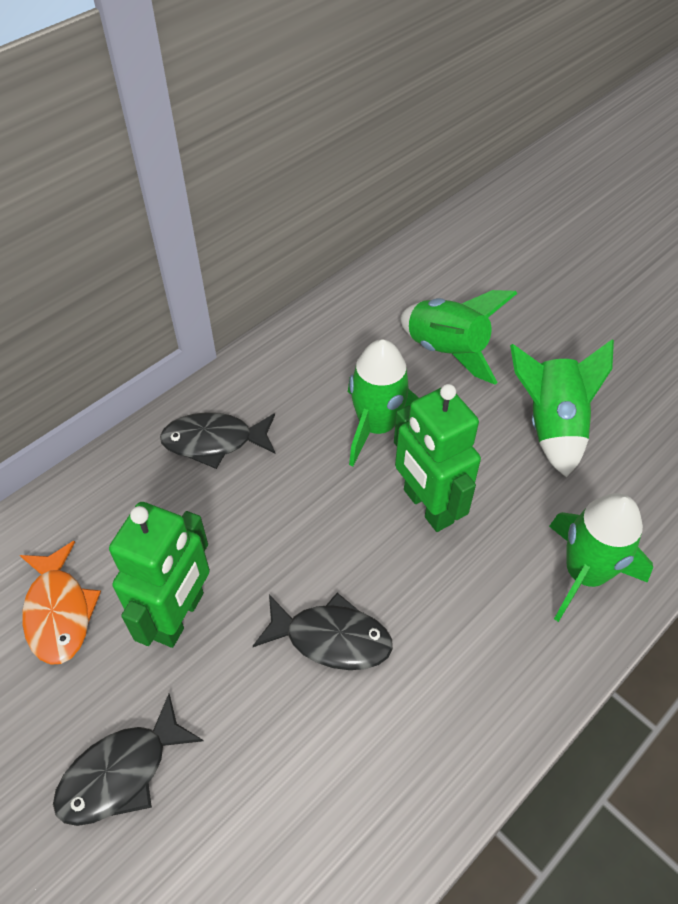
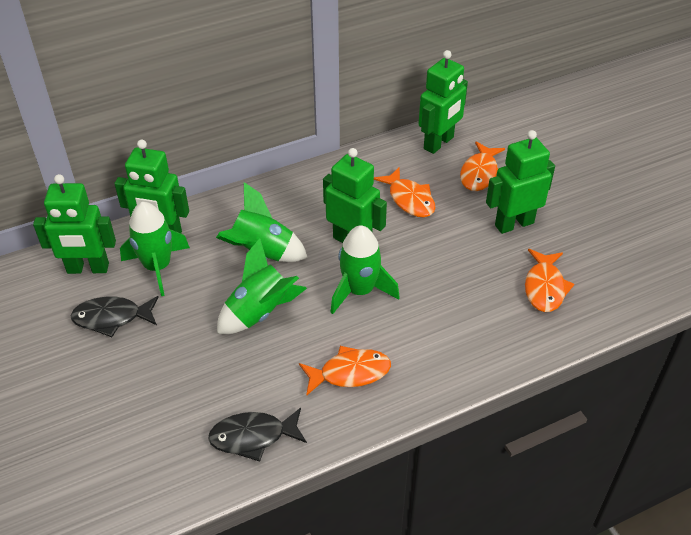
black fish: 3 -> 2
green robot: 2 -> 5
orange fish: 1 -> 4

